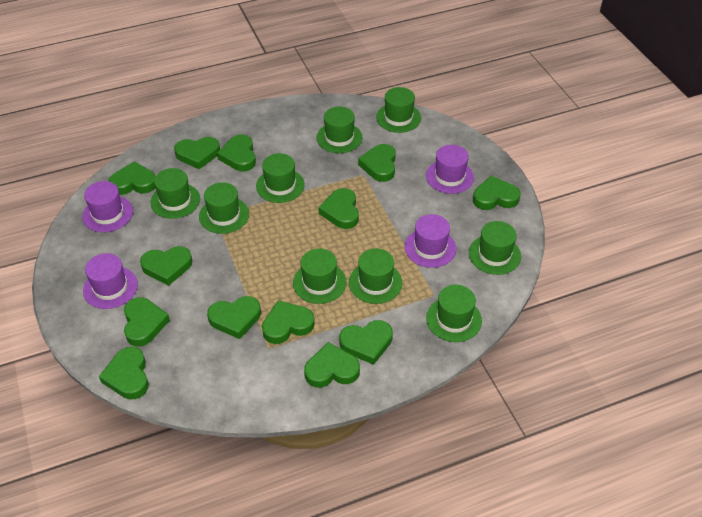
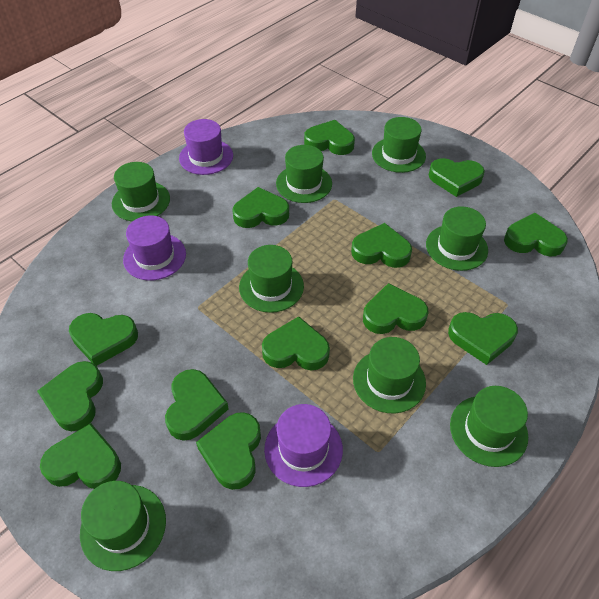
green hat: 9 -> 8
purple hat: 4 -> 3

